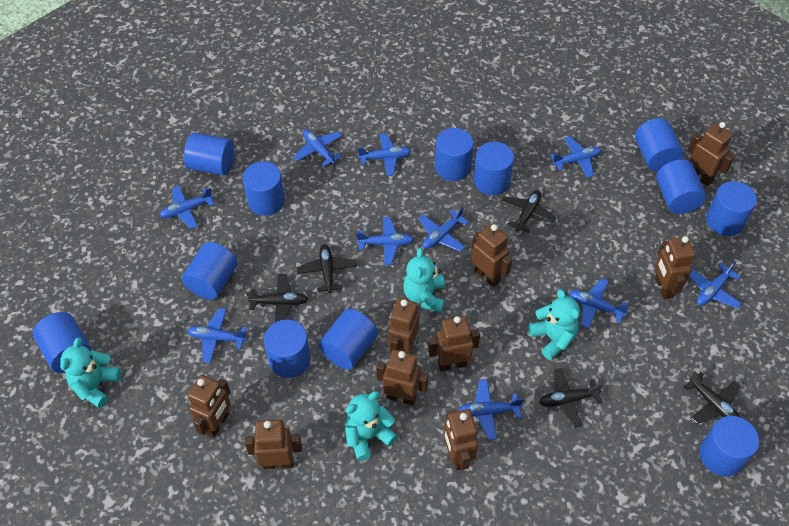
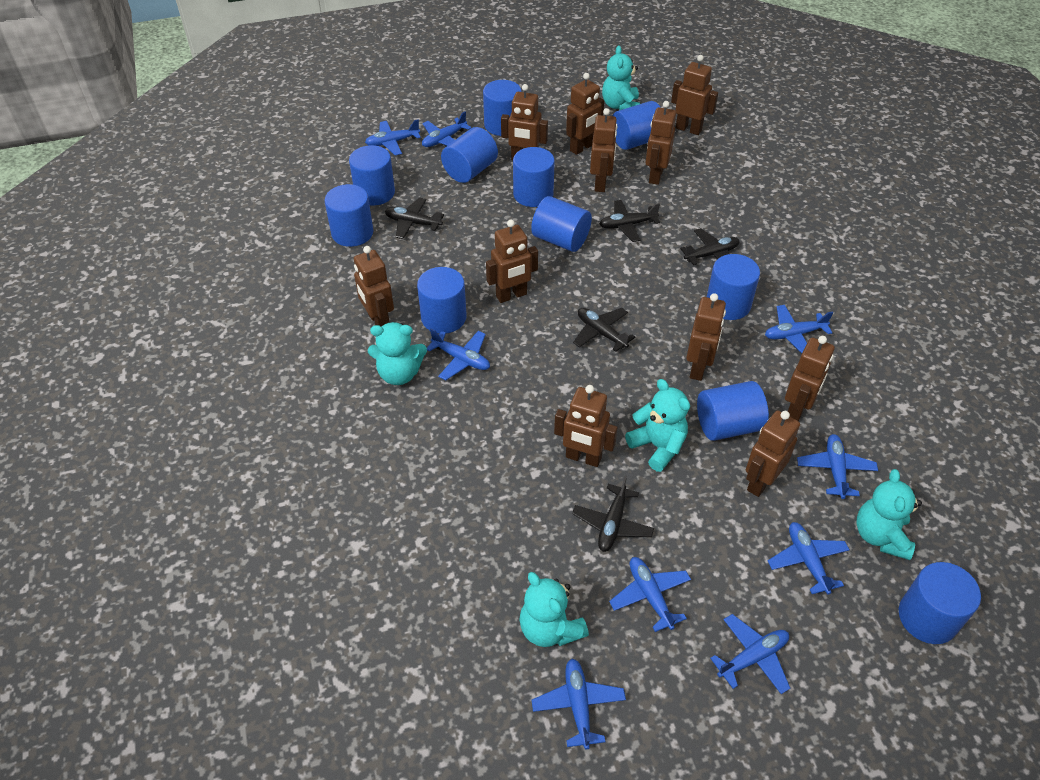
blue cylinder: 12 -> 11
blue plane: 10 -> 9
brown robot: 9 -> 11
turquoise teddy bear: 4 -> 5

